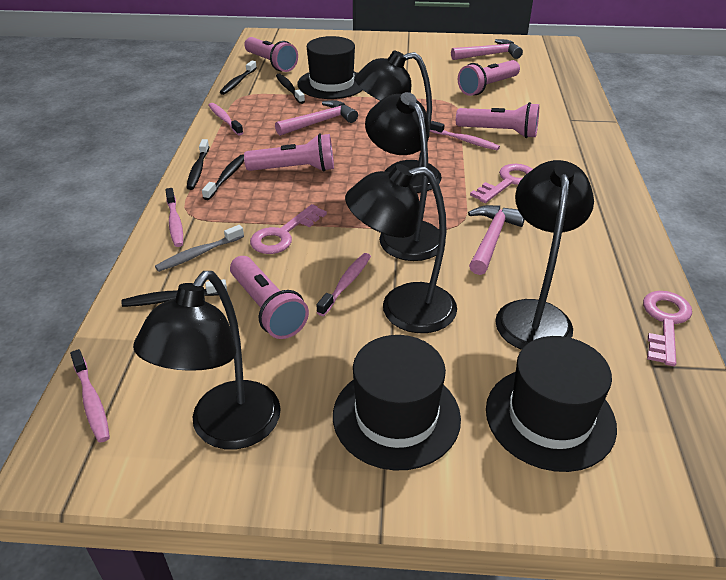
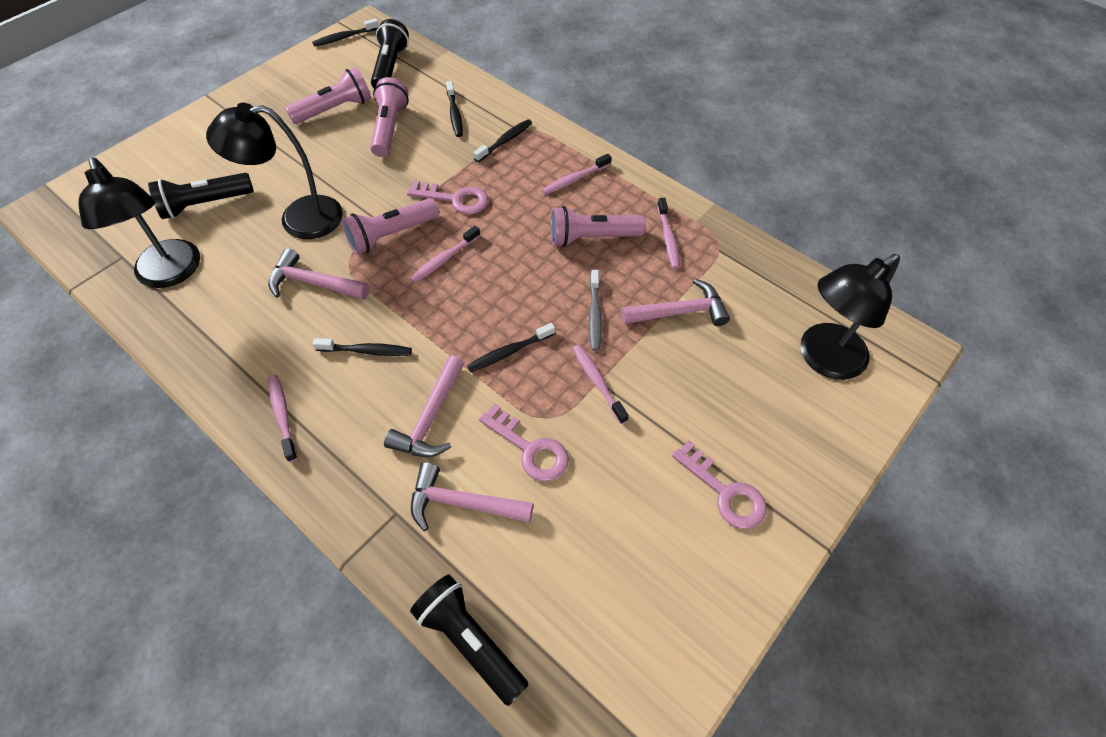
black flashlight: 0 -> 3
black hat: 3 -> 0
black lamp: 5 -> 3
pink flashlight: 5 -> 4
pink hammer: 3 -> 4

